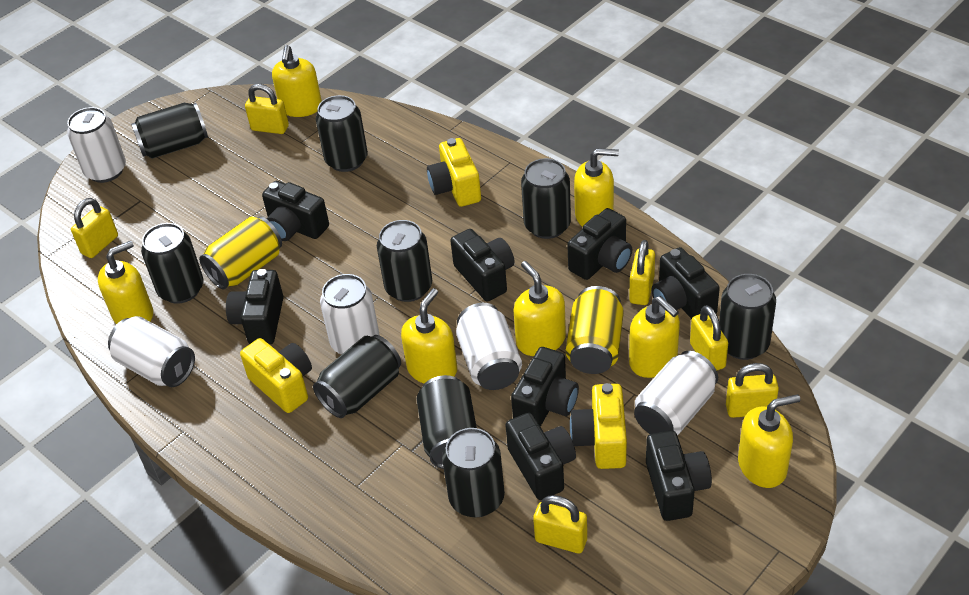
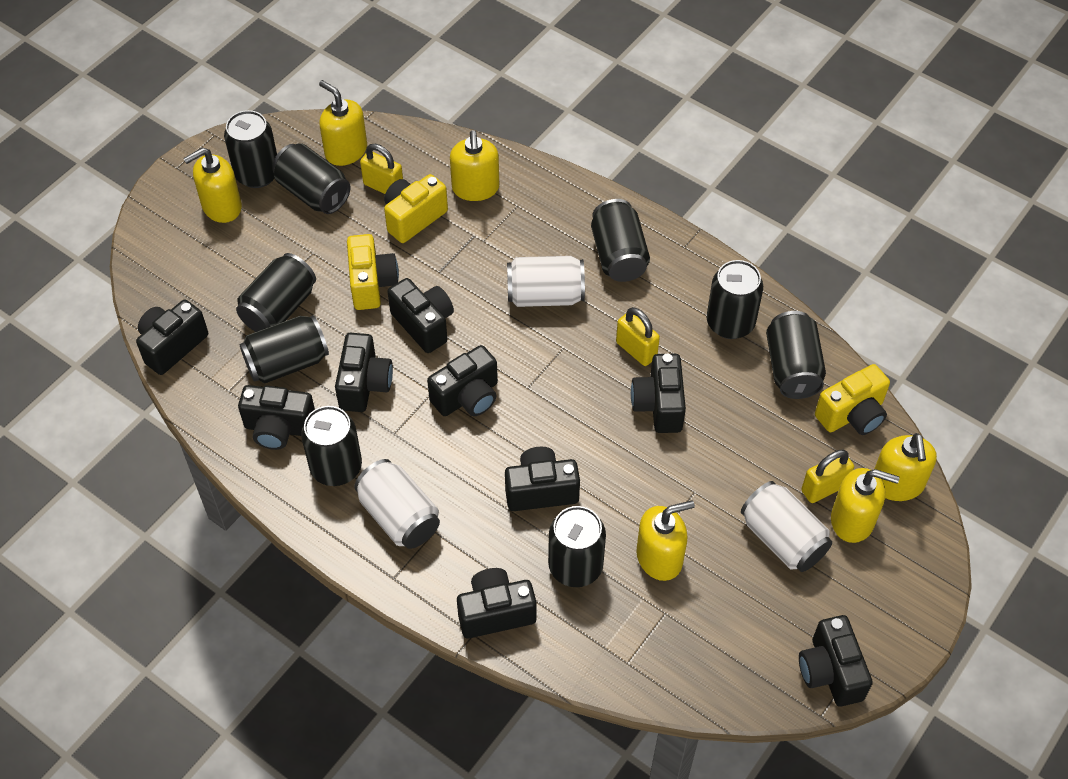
black camera: 8 -> 9
white can: 5 -> 3
yellow can: 2 -> 0
yellow padlock: 6 -> 3
yellow soap dispenser: 7 -> 6

